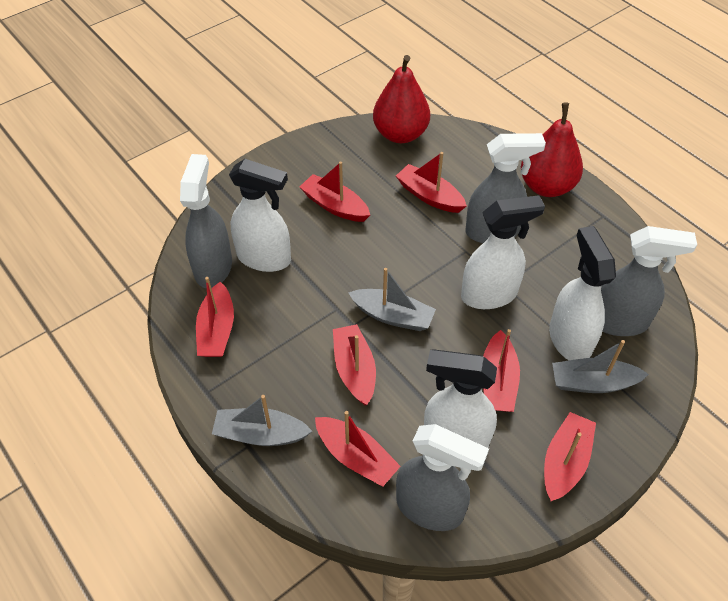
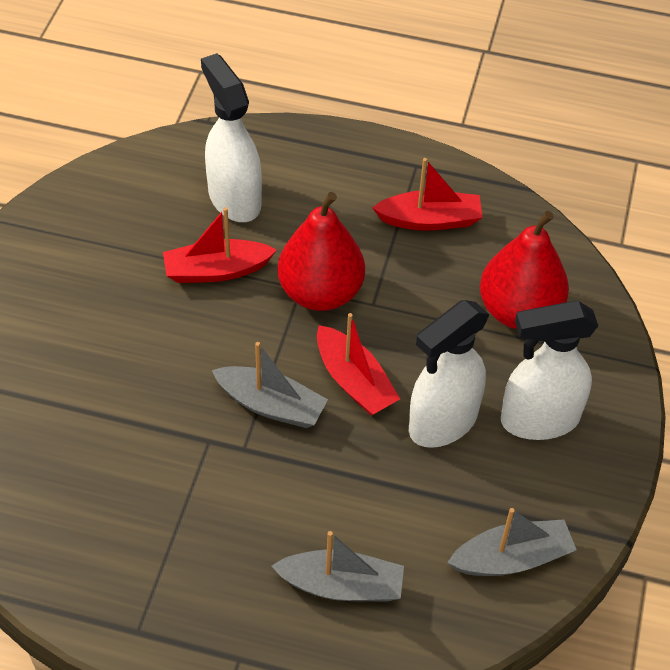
grey spray bottle: 4 -> 0
red boat: 7 -> 3
white spray bottle: 4 -> 3

